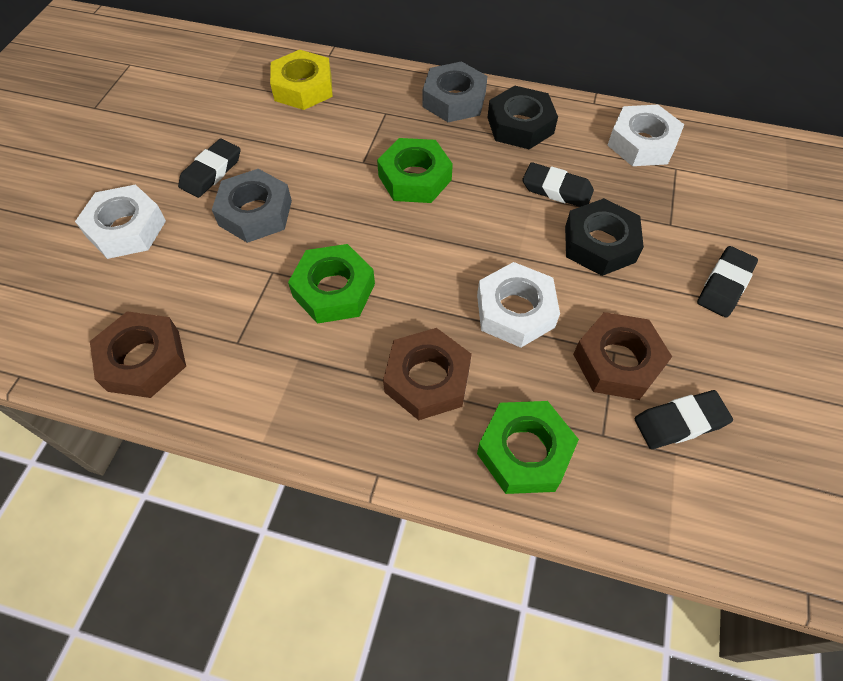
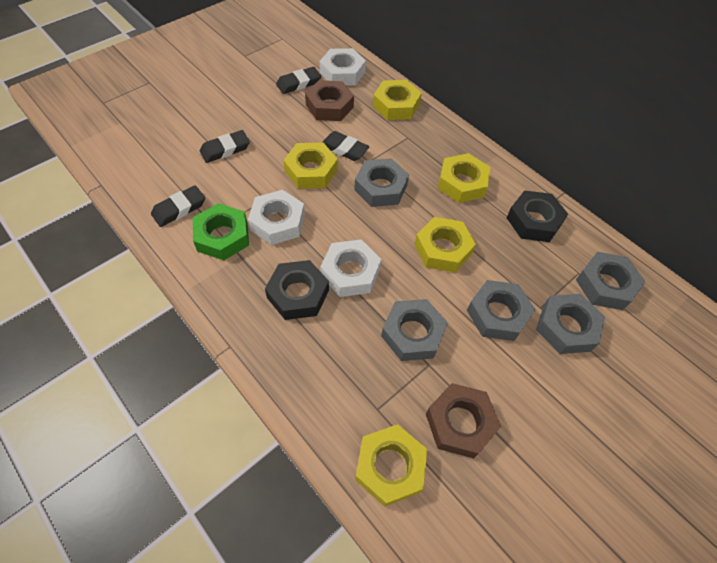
brown nut: 3 -> 2
green nut: 3 -> 1
grey nut: 2 -> 5
yellow nut: 1 -> 5

